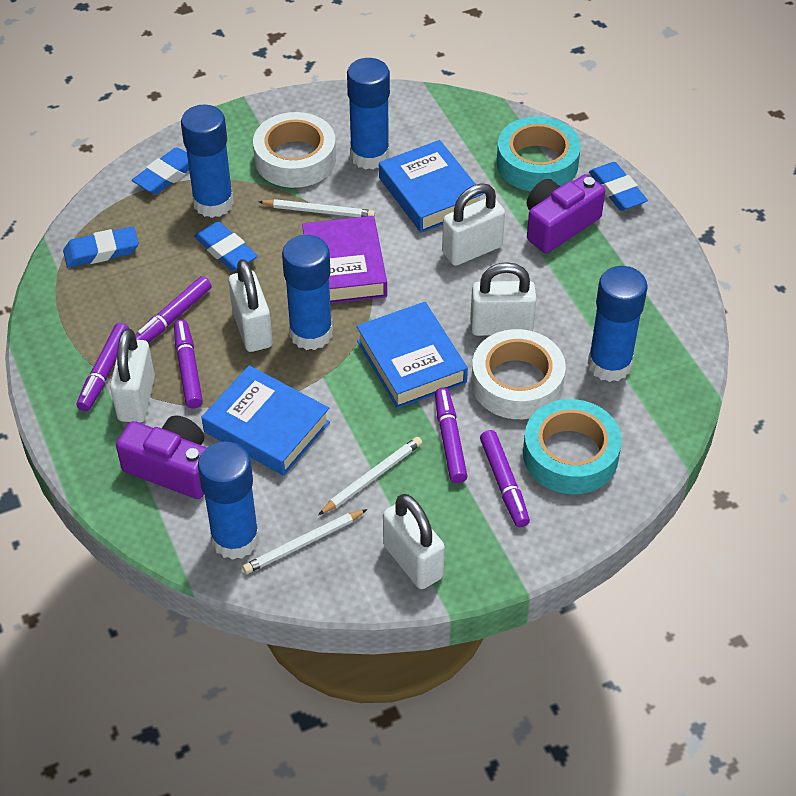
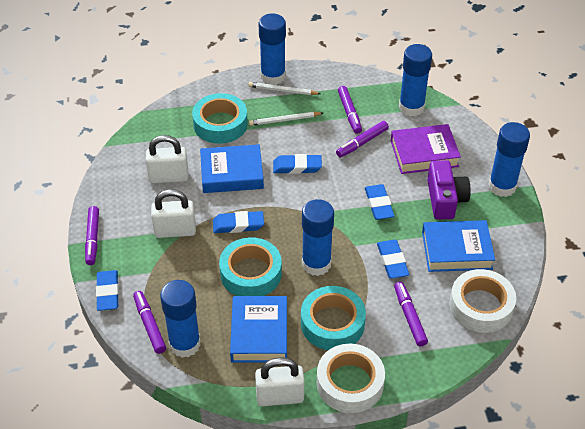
blue eraser: 4 -> 5
purple camera: 2 -> 1
turquoise tape: 2 -> 3
white padlock: 5 -> 3
white pencil: 3 -> 2

